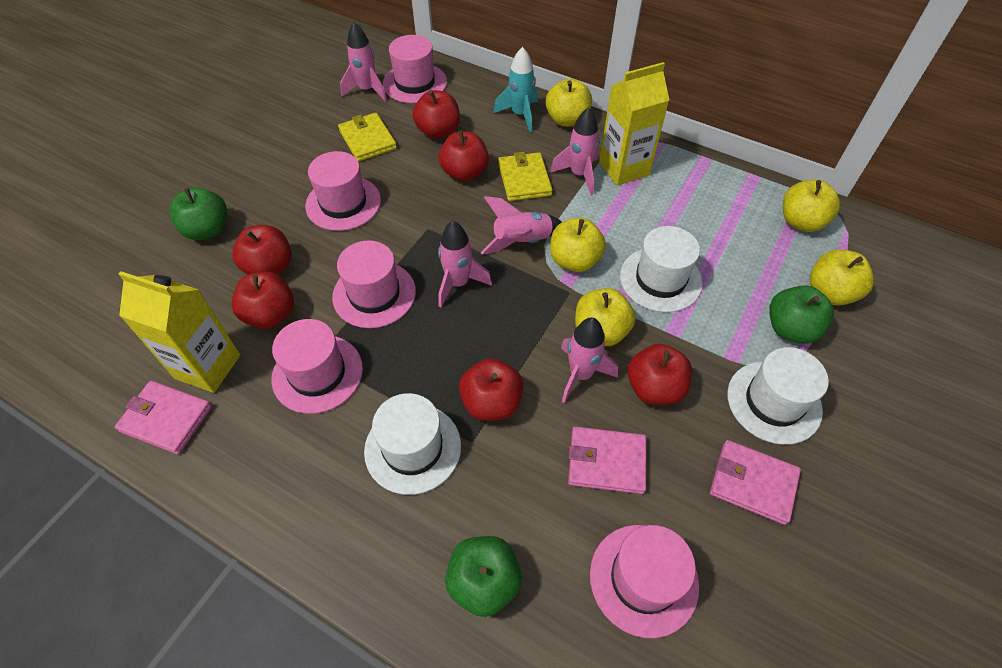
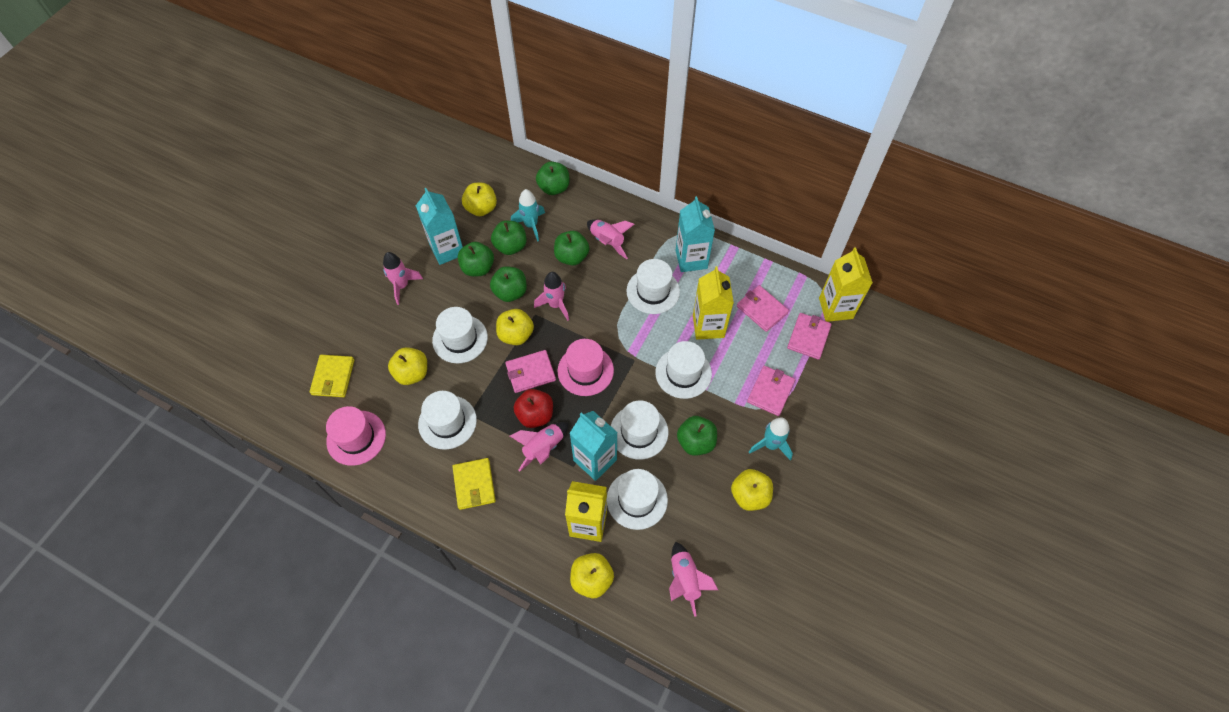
green apple: 3 -> 6
pink hat: 5 -> 2
pink wallet: 3 -> 4
red apple: 6 -> 1
turquoise carton: 0 -> 3
turquoise rocket: 1 -> 2
white hat: 3 -> 6
yellow carton: 2 -> 3

